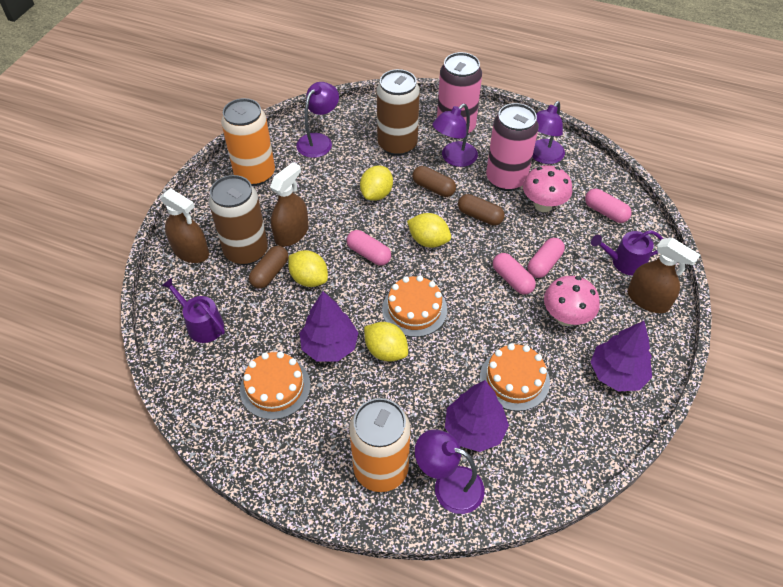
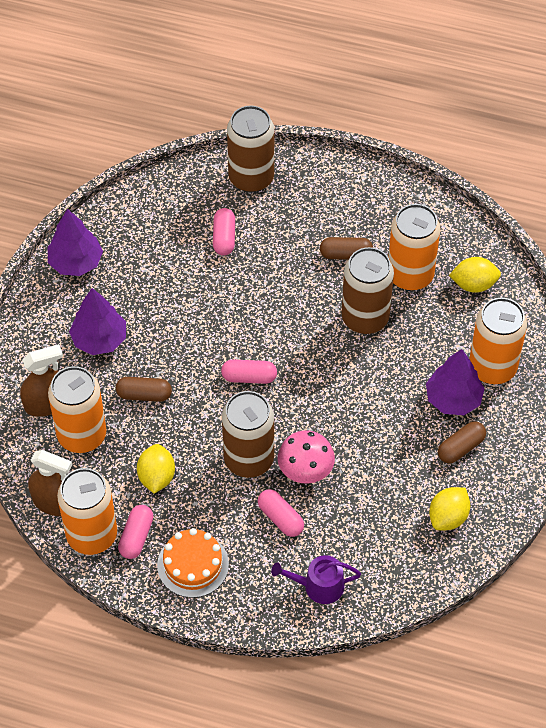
brown can: 2 -> 3
brown spray bottle: 3 -> 2
orange cake: 3 -> 1
orange can: 2 -> 4
pink can: 2 -> 0
pink mushroom: 2 -> 1
purple lamp: 4 -> 0
purple watering can: 2 -> 1
yellow lemon: 4 -> 3

